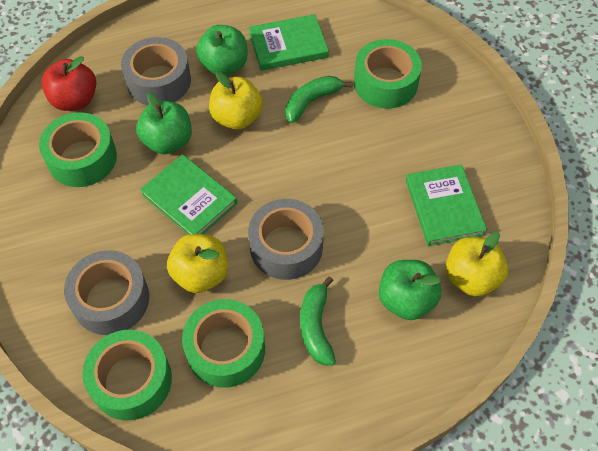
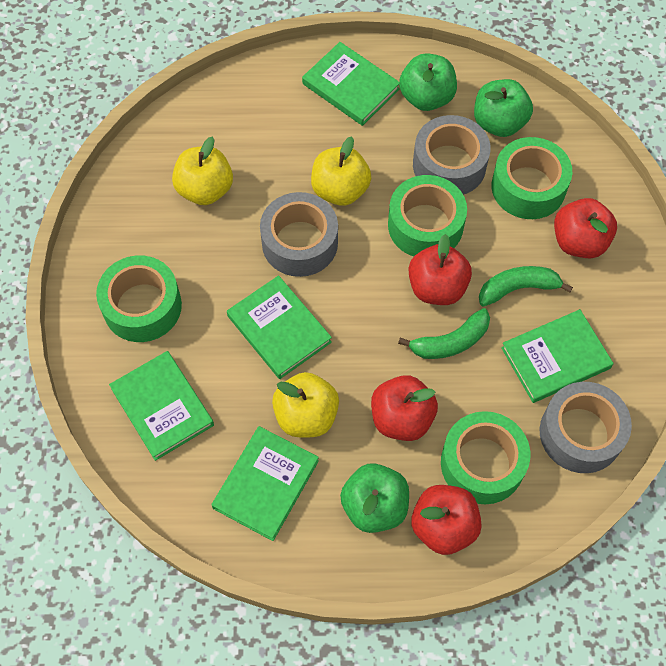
green book: 3 -> 5
red apple: 1 -> 4

